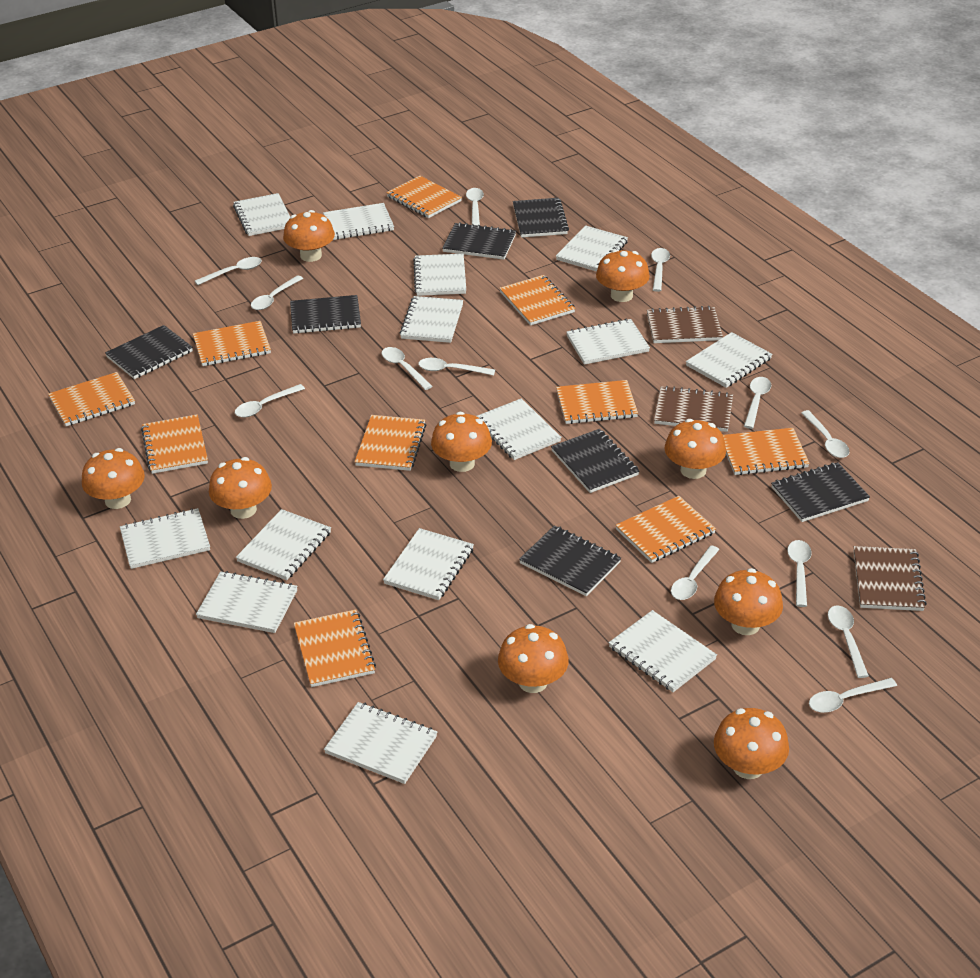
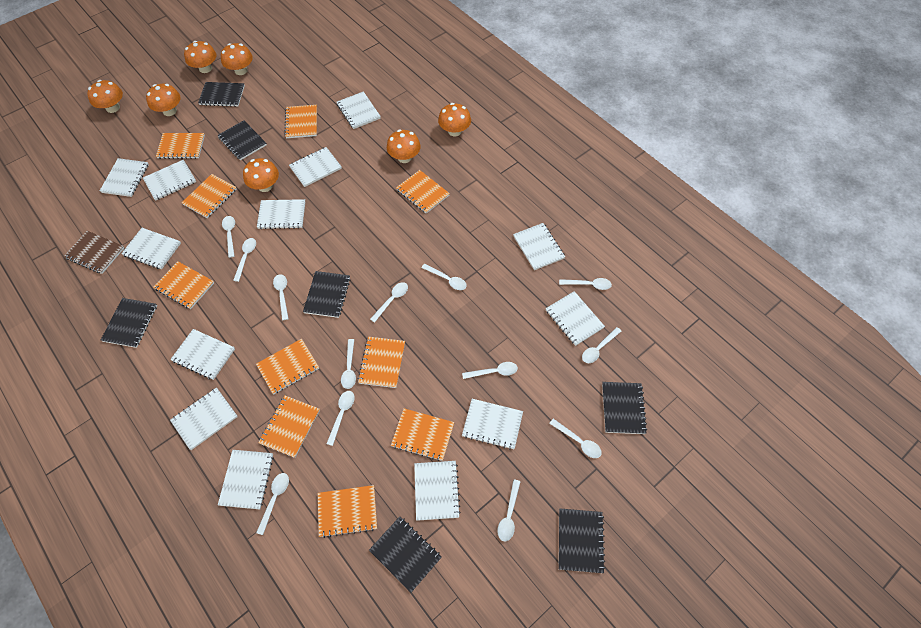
brown notebook: 3 -> 1
orange mushroom: 9 -> 7
white notebook: 14 -> 13

